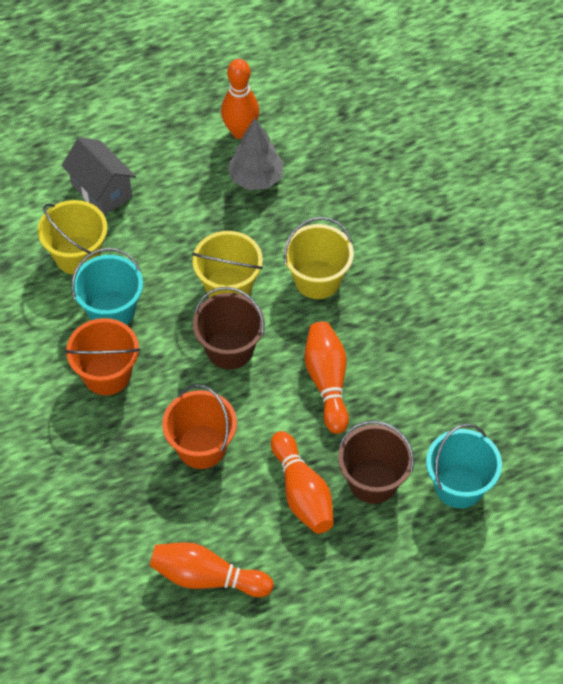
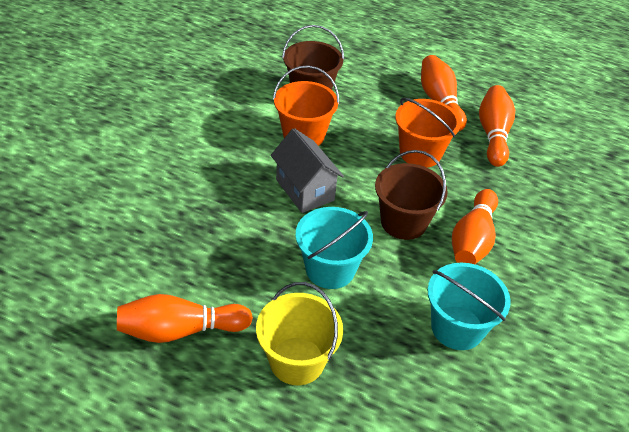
grey tree: 1 -> 0
yellow bucket: 3 -> 1

